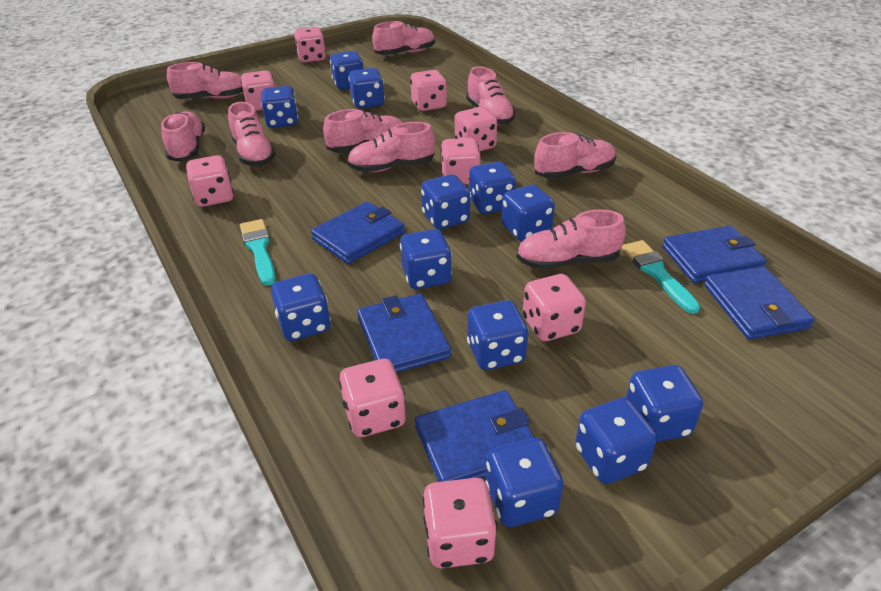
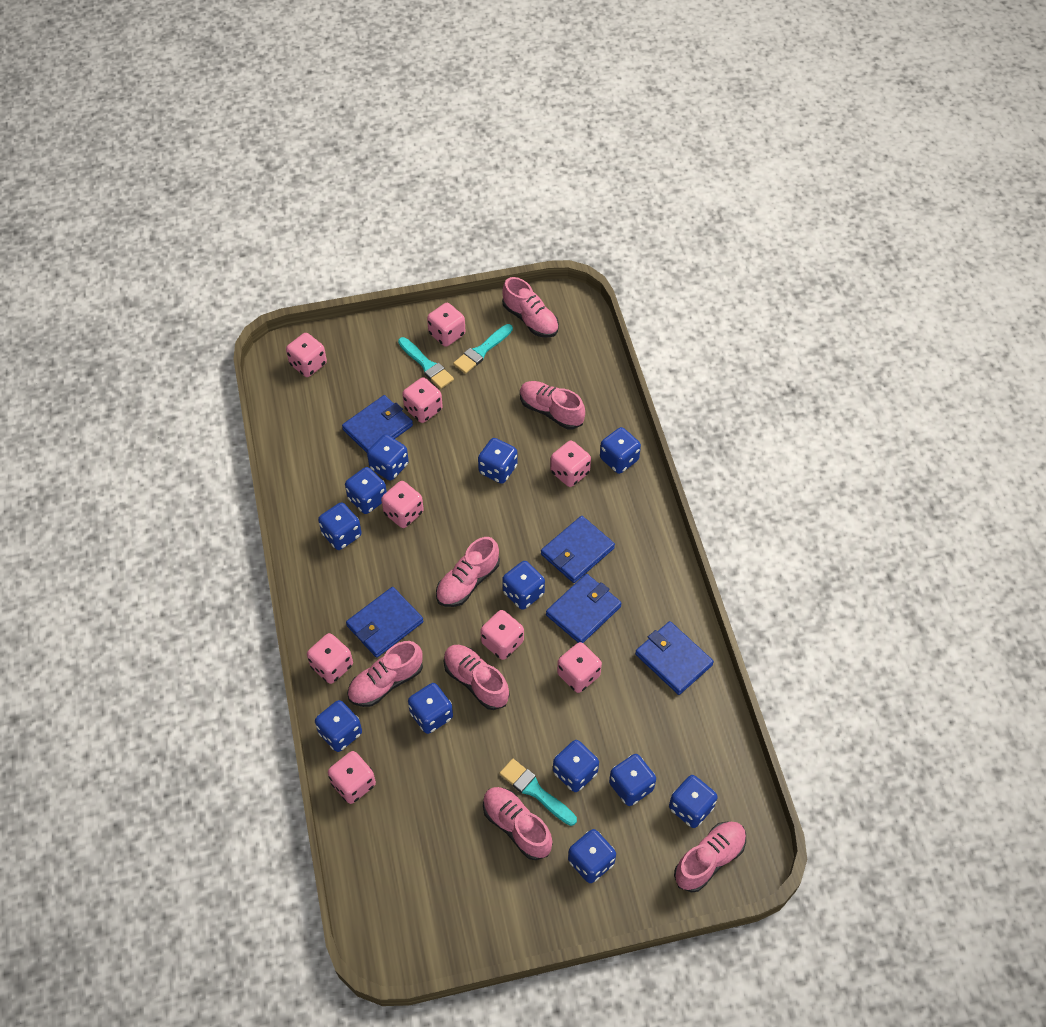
pink shoe: 9 -> 7
turquoise brush: 2 -> 3

